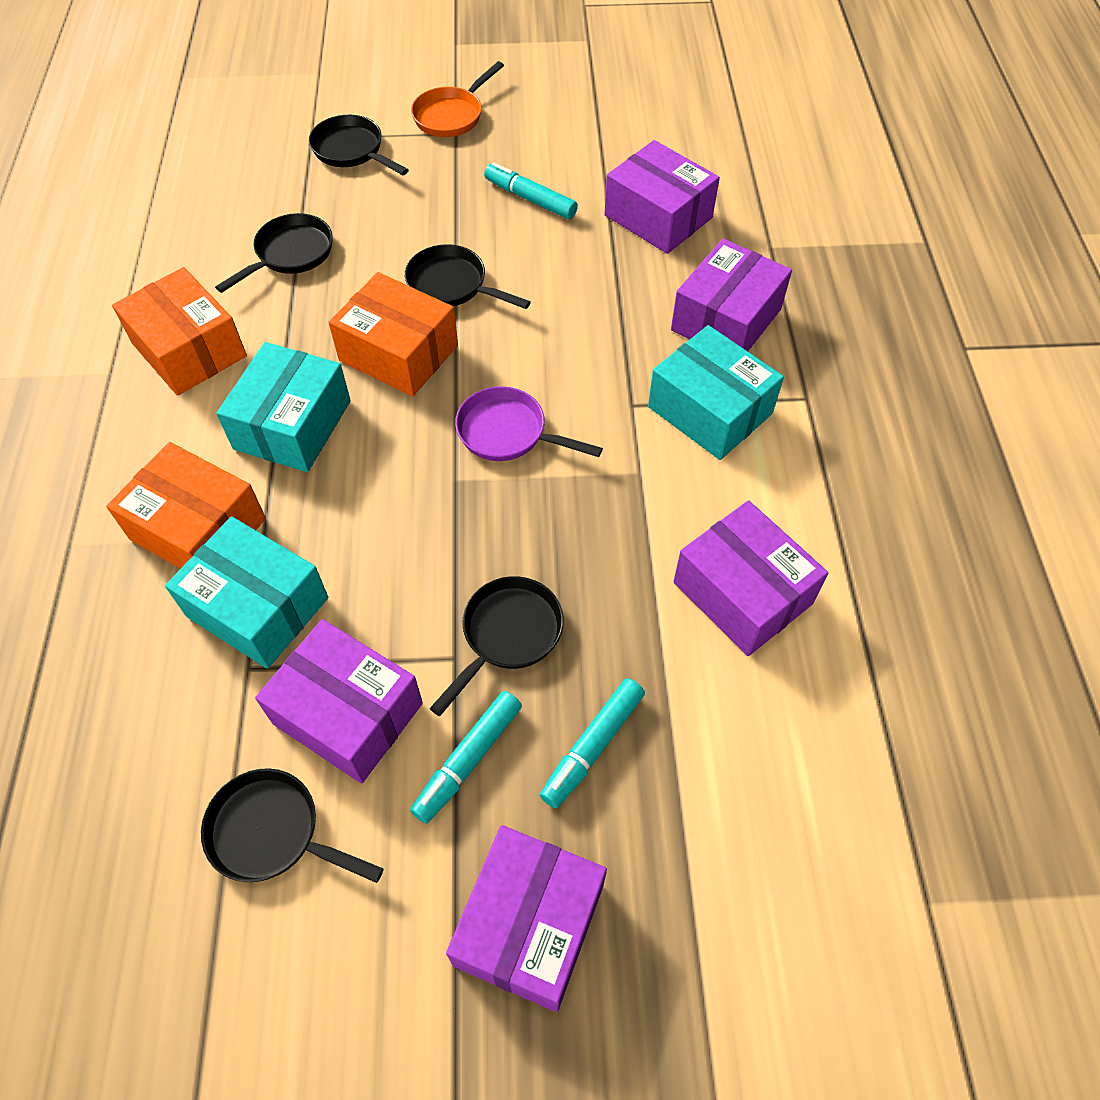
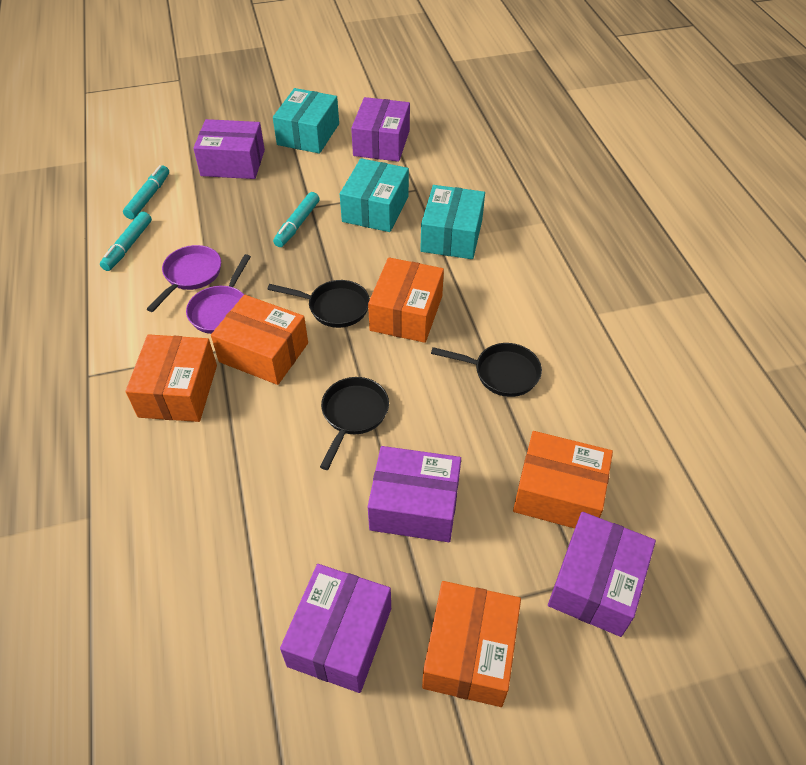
black pan: 5 -> 3
orange box: 3 -> 5
orange pan: 1 -> 0
purple pan: 1 -> 2

